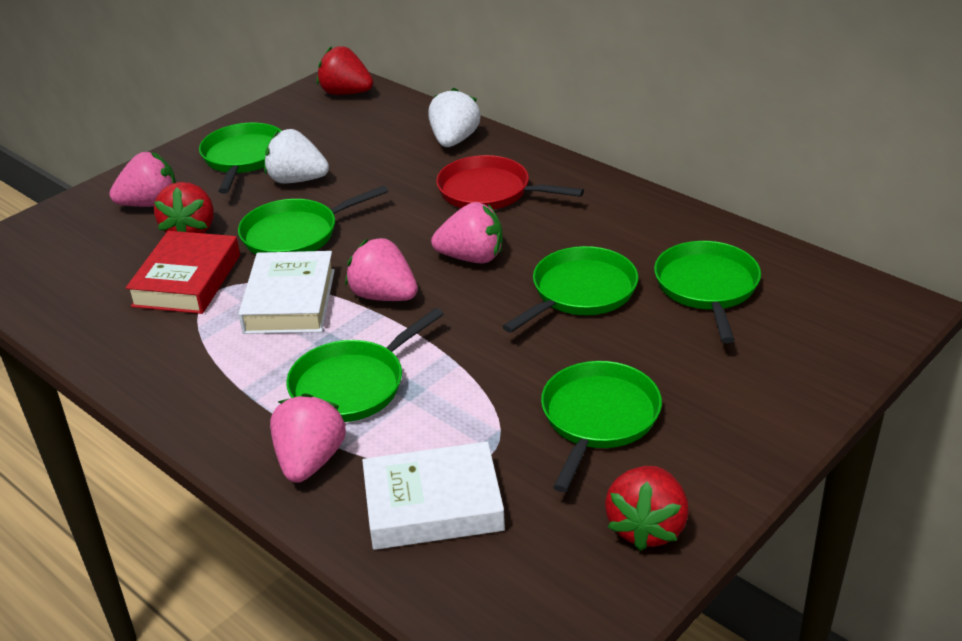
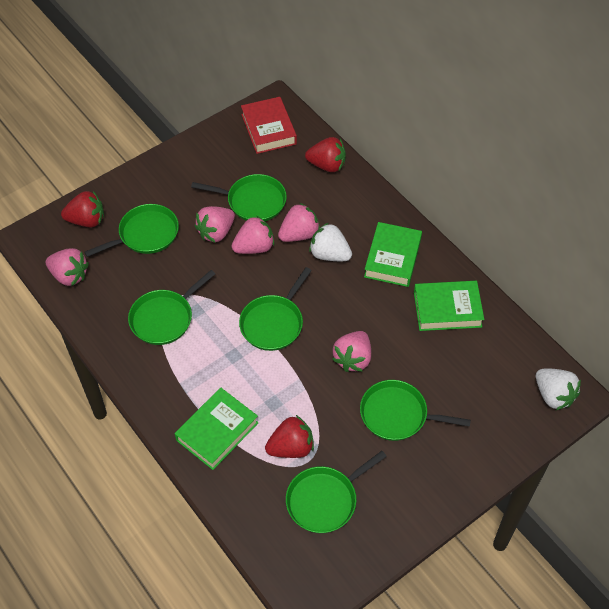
green book: 0 -> 3
pink strawberry: 4 -> 5
red pan: 1 -> 0
white book: 2 -> 0

